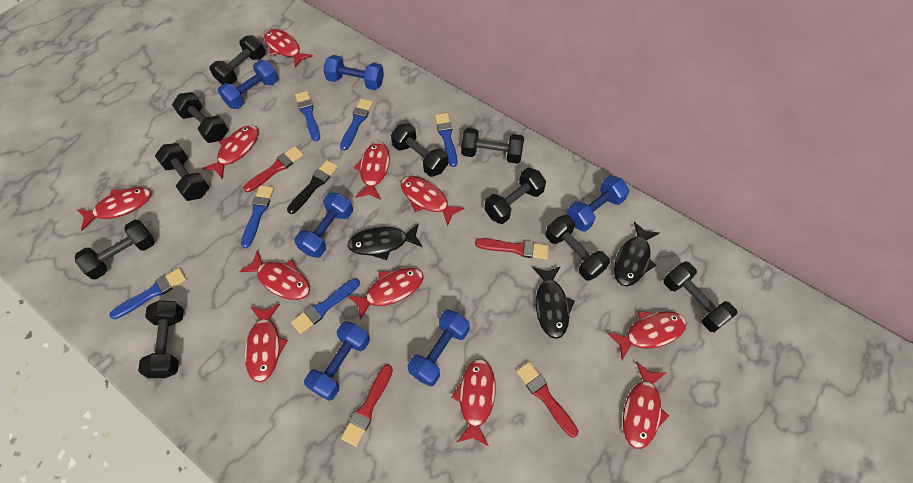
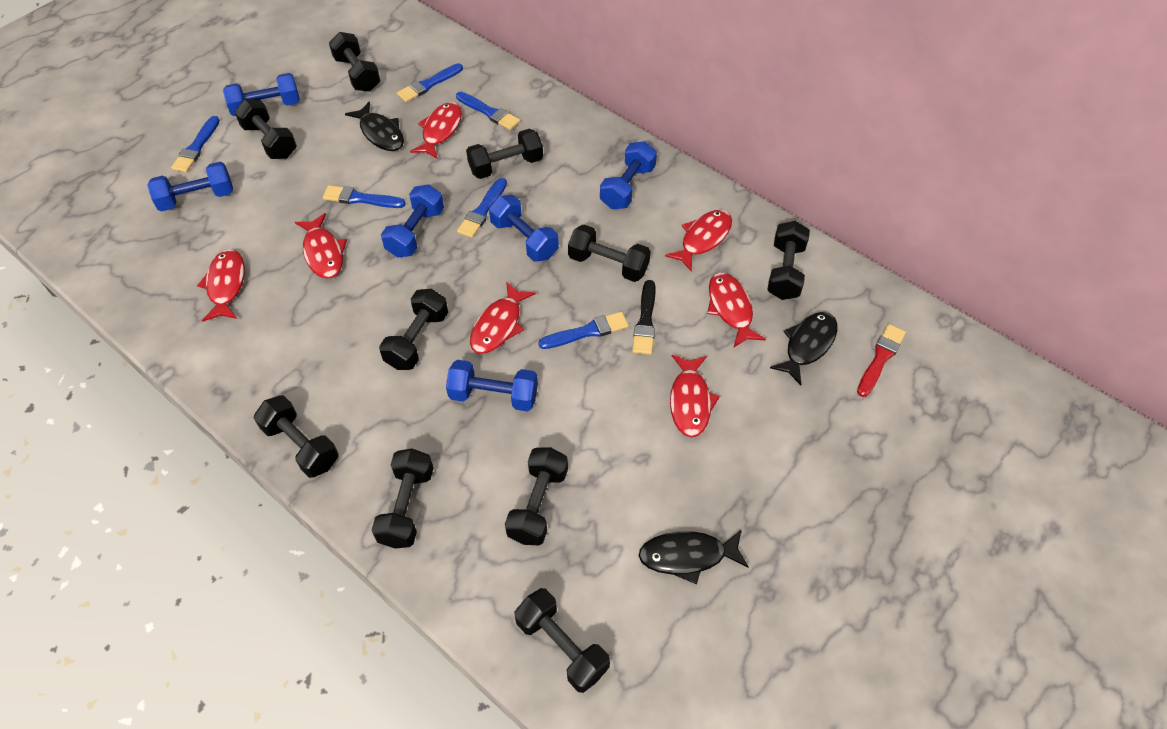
red brush: 4 -> 1
red fish: 11 -> 7

